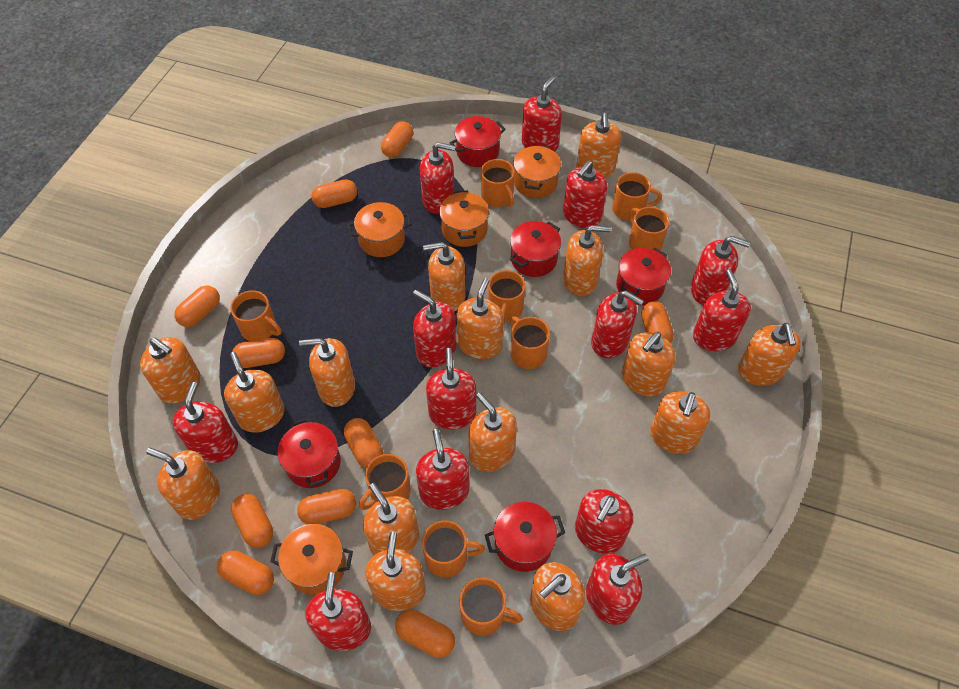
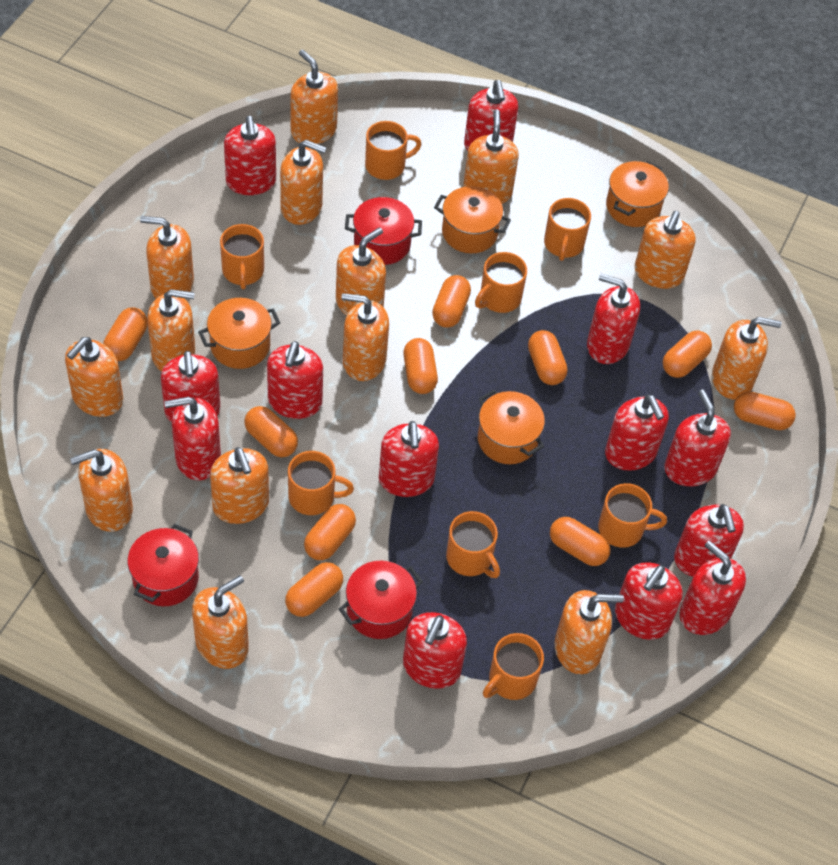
orange mug: 9 -> 8
orange soap dispenser: 15 -> 14
red pot: 5 -> 3

